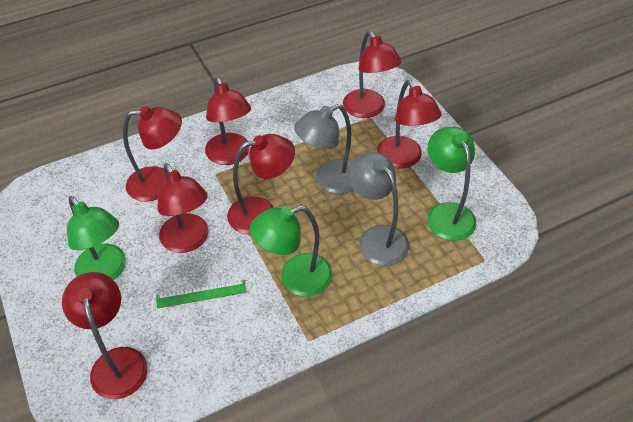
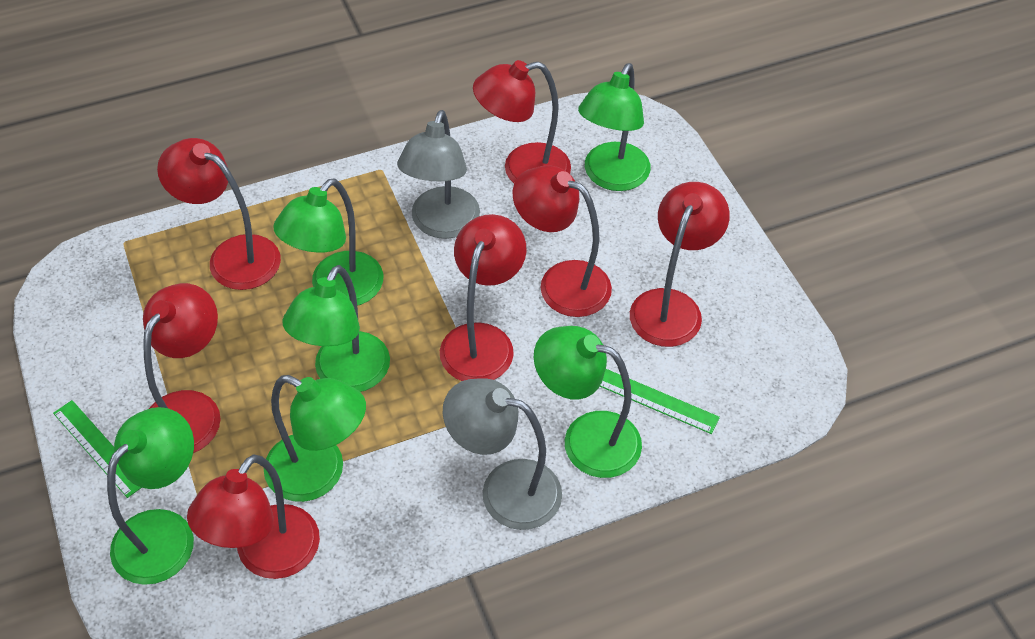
green lamp: 3 -> 6
green ruler: 1 -> 2

